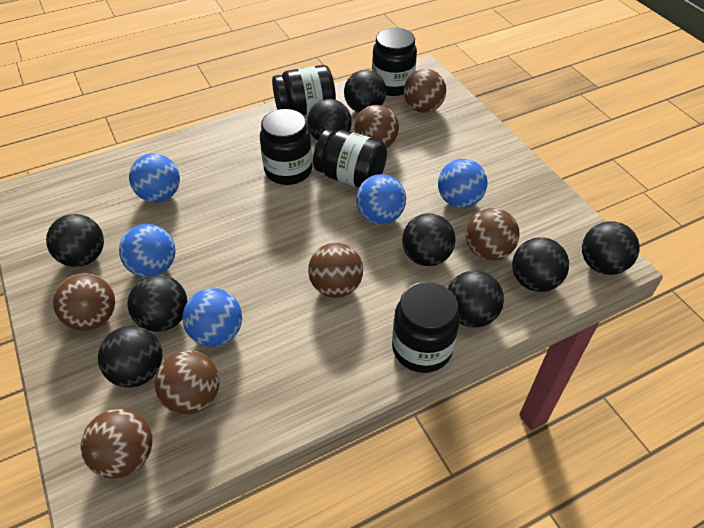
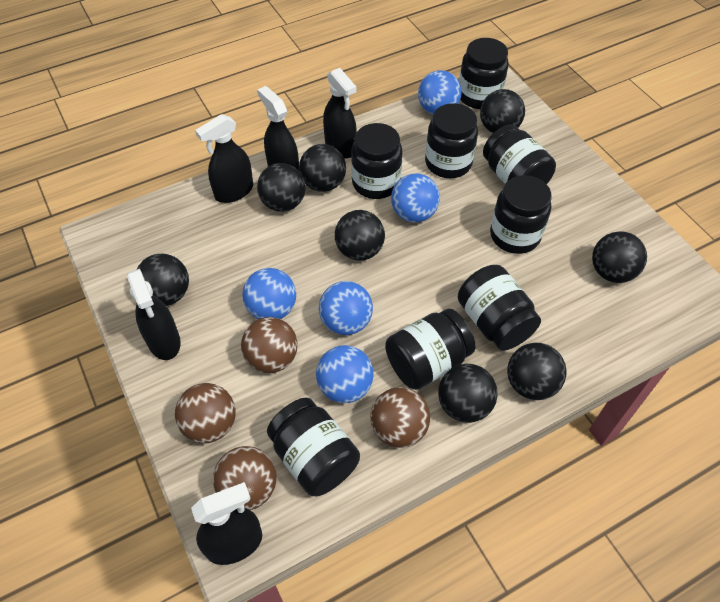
black ball: 9 -> 8
black jar: 5 -> 8
black spray bottle: 0 -> 5
brown ball: 7 -> 4

